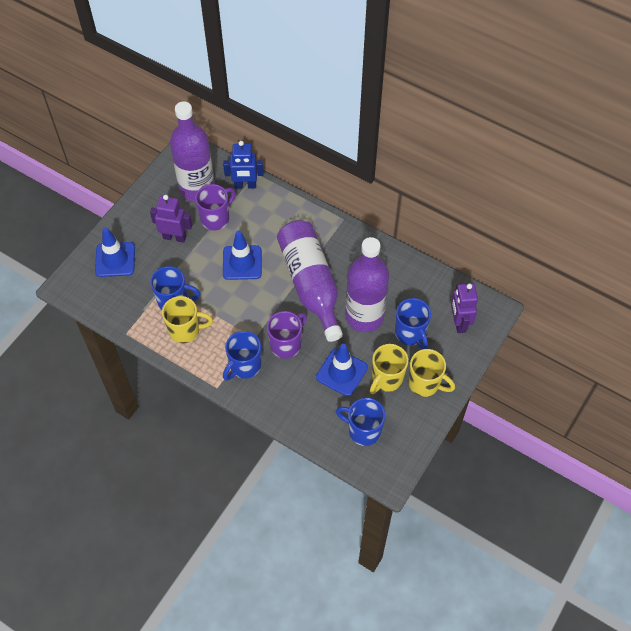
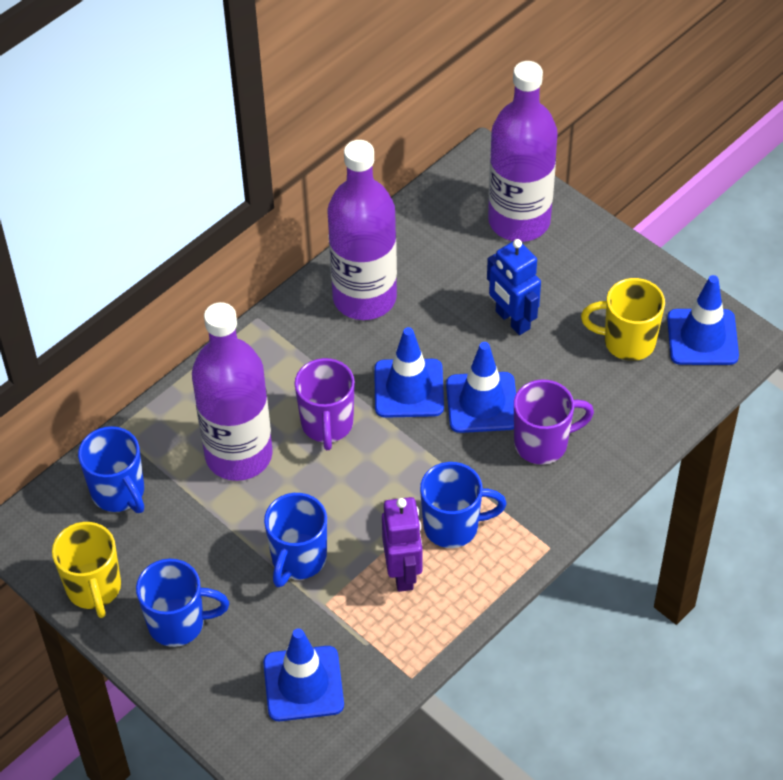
blue traffic cone: 3 -> 4
purple robot: 2 -> 1
yellow mug: 3 -> 2

